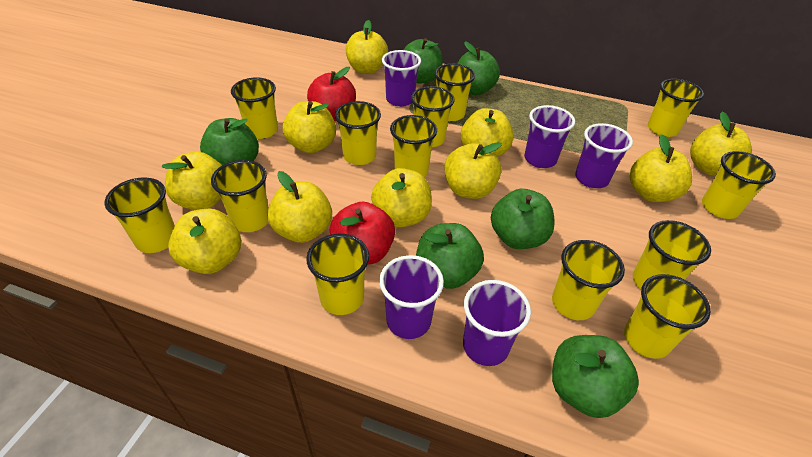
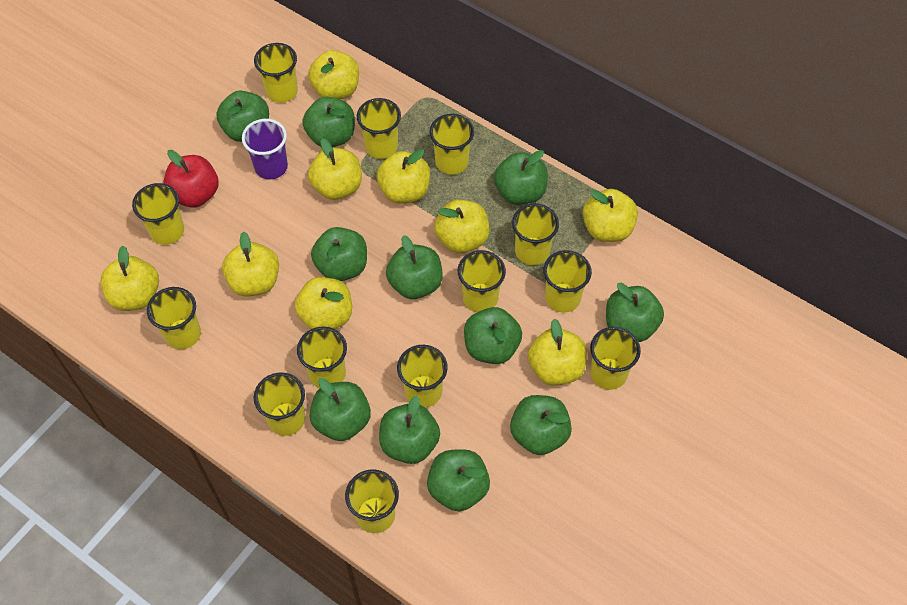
green apple: 6 -> 11
purple cup: 5 -> 1
red apple: 2 -> 1
yellow apple: 10 -> 9

